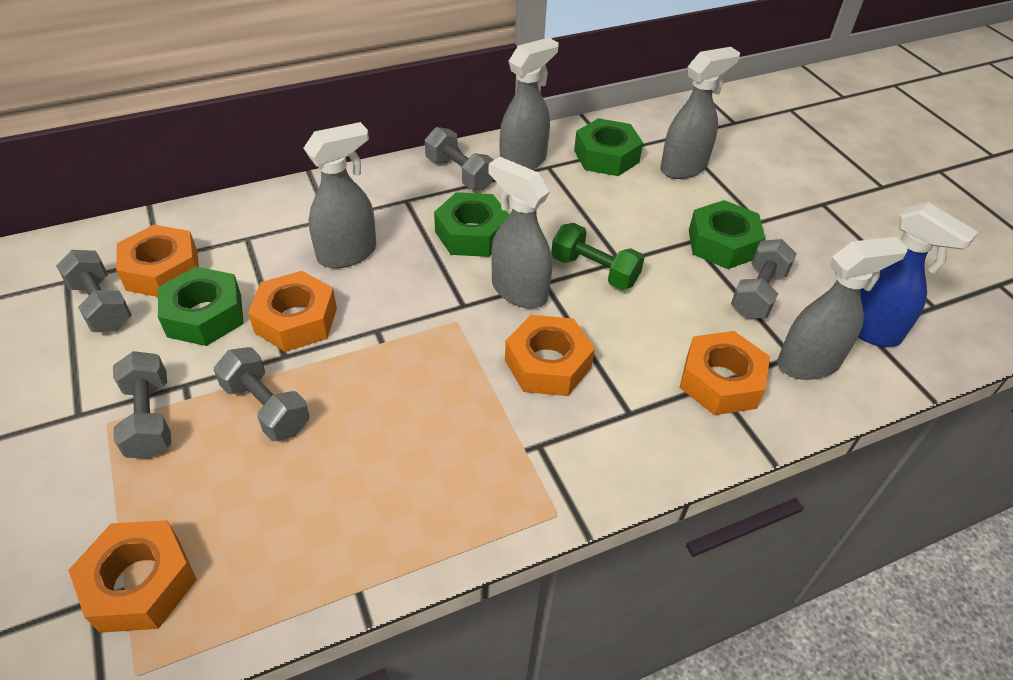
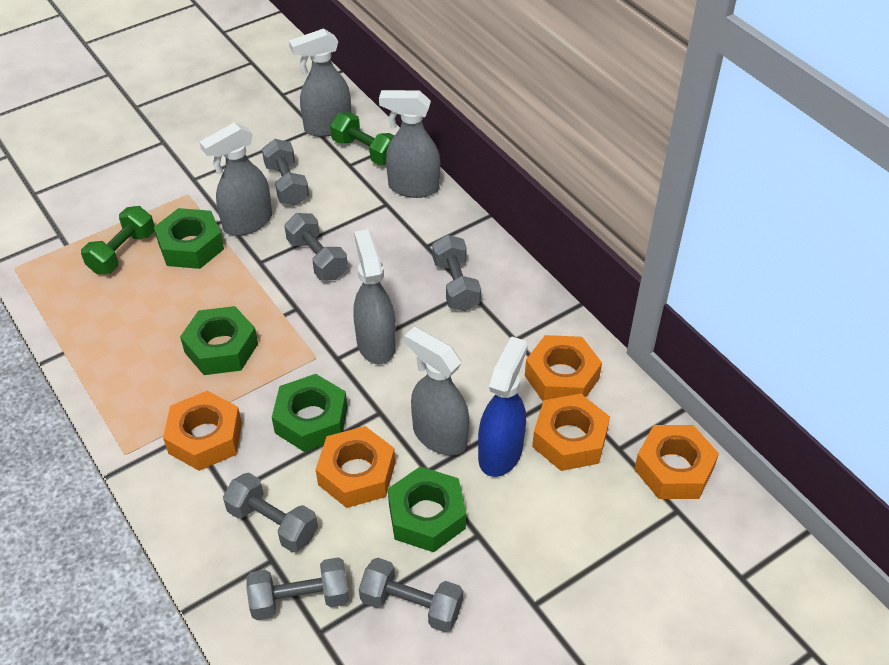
green dumbbell: 1 -> 2
grey dumbbell: 5 -> 6

